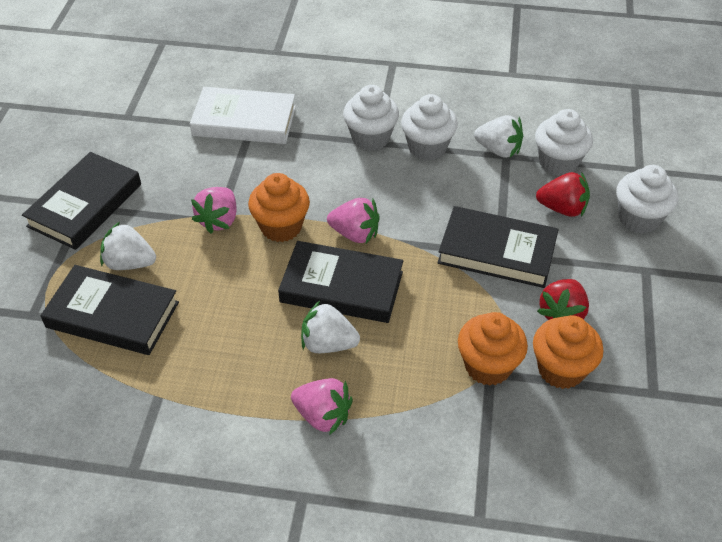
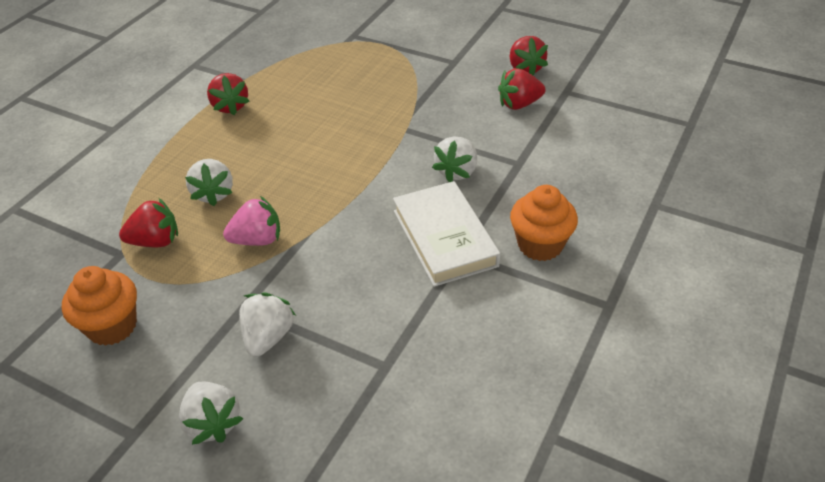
black book: 4 -> 0
orange cupcake: 3 -> 2
pink strawberry: 3 -> 1
red strawberry: 2 -> 4
white cupcake: 4 -> 0
white strawberry: 3 -> 4

